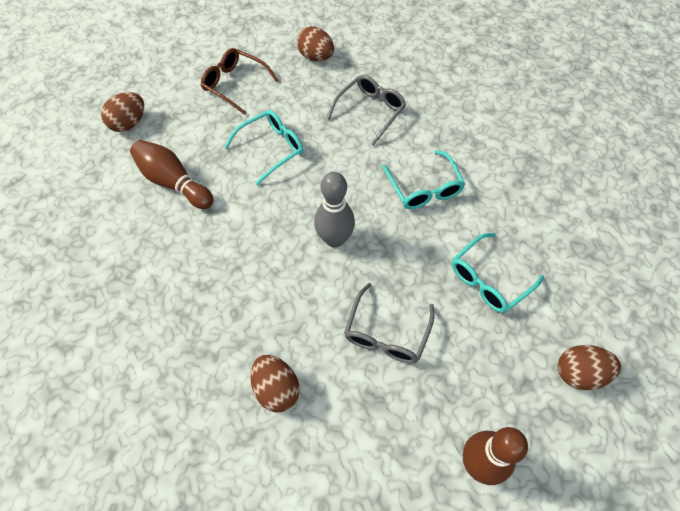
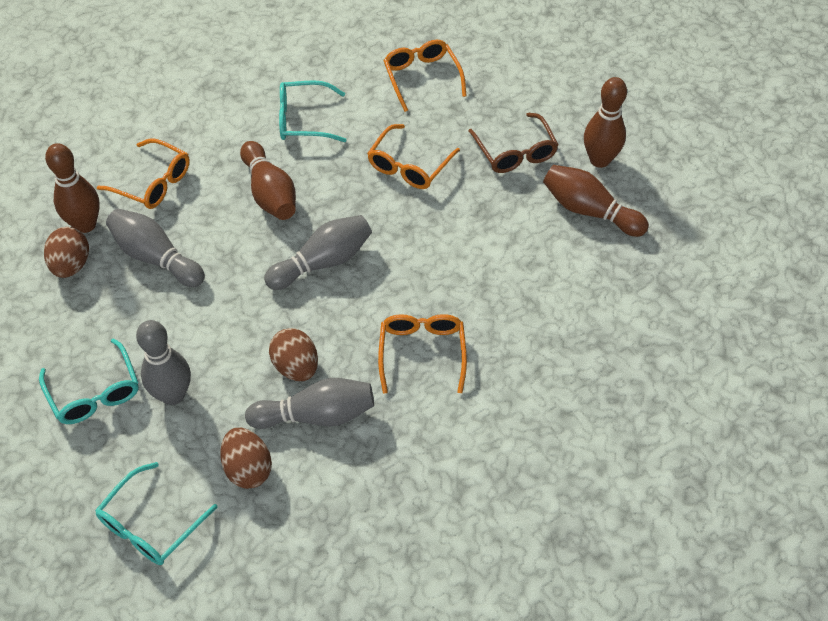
brown bowling pin: 2 -> 4
brown egg: 4 -> 3
grey bowling pin: 1 -> 4
grey glasses: 2 -> 0
orange glasses: 0 -> 4

